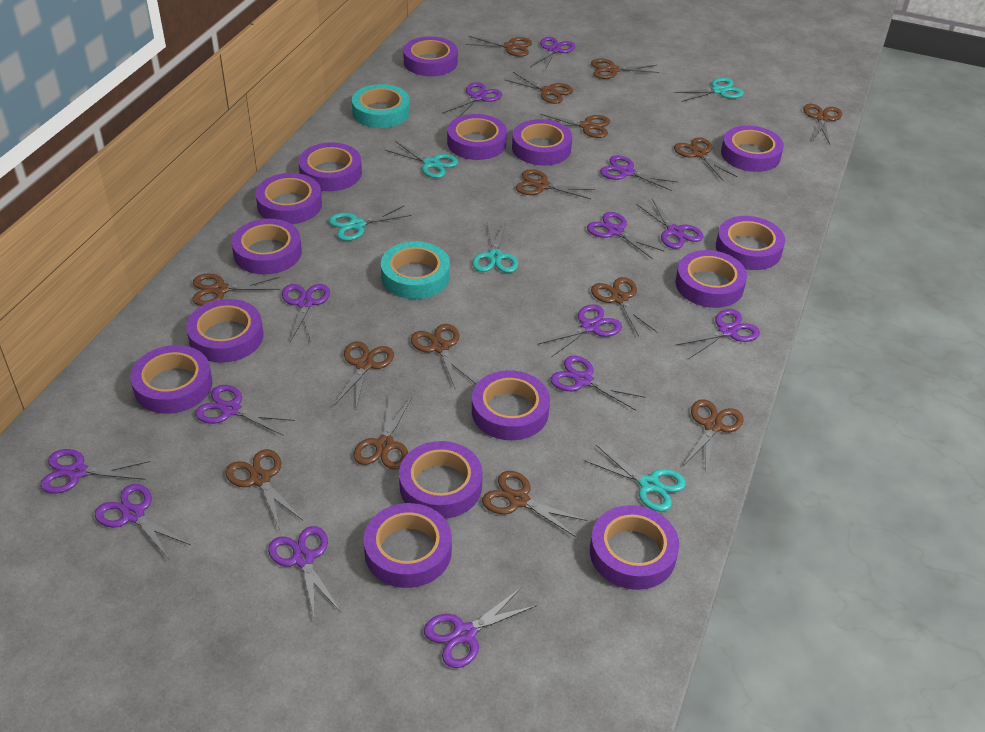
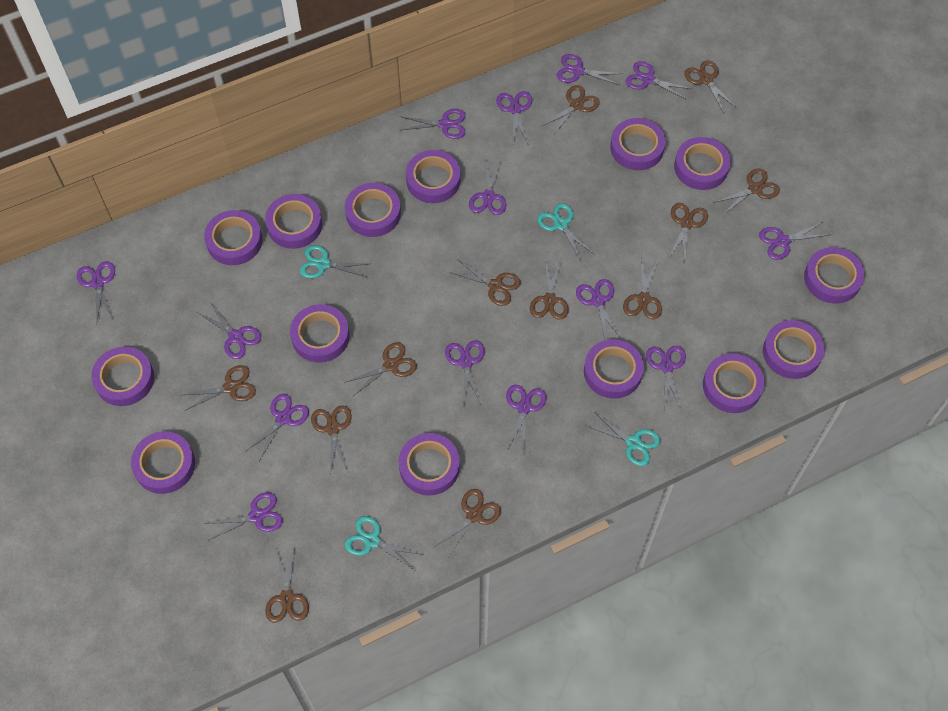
brown scissors: 15 -> 12
purple tape: 15 -> 14
turquoise scissors: 5 -> 4
turquoise tape: 2 -> 0

